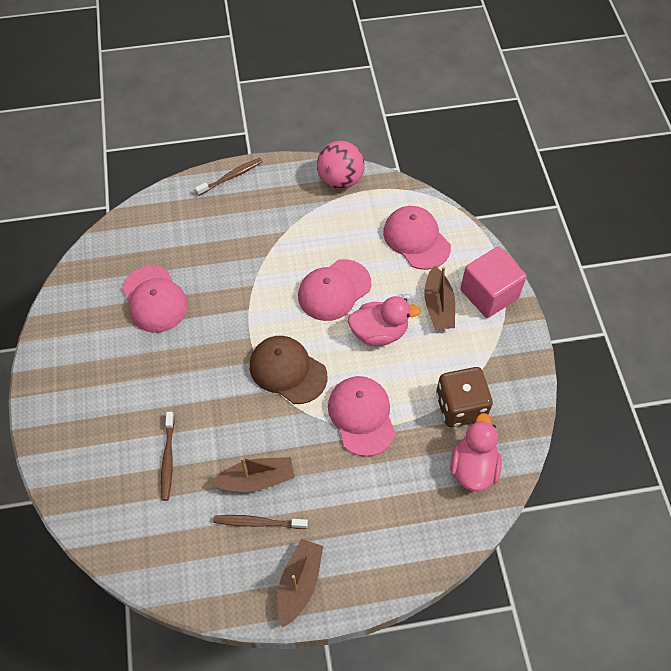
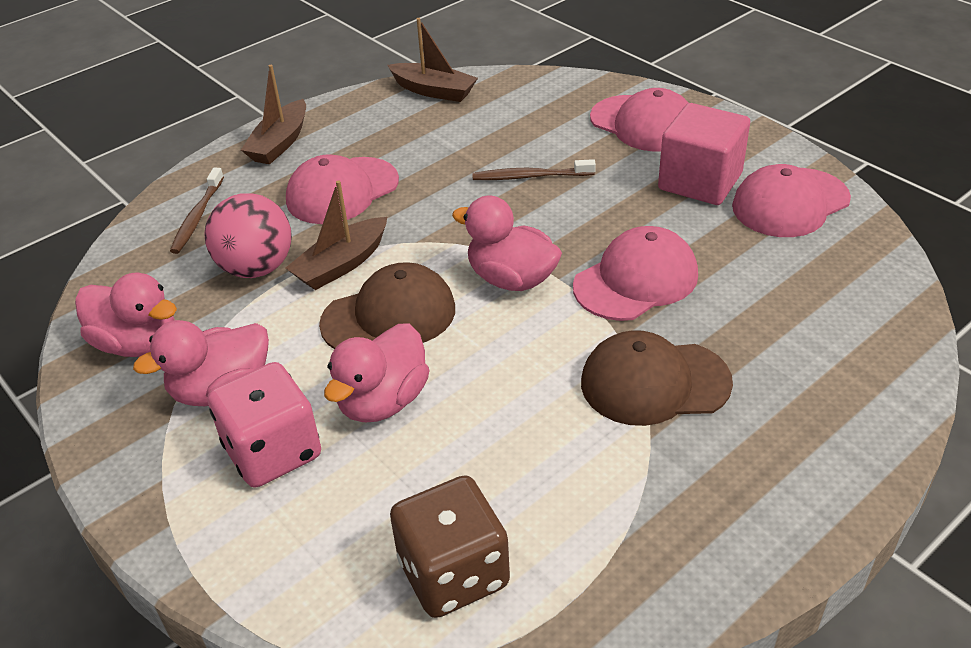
brown cap: 1 -> 2
brown toothbrush: 3 -> 2
pink dice: 0 -> 1
pink duck: 2 -> 4

